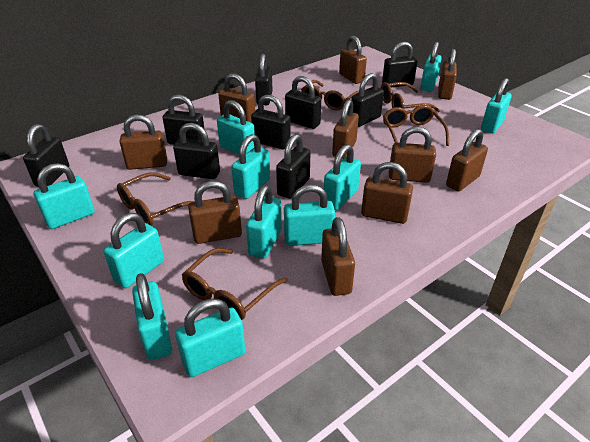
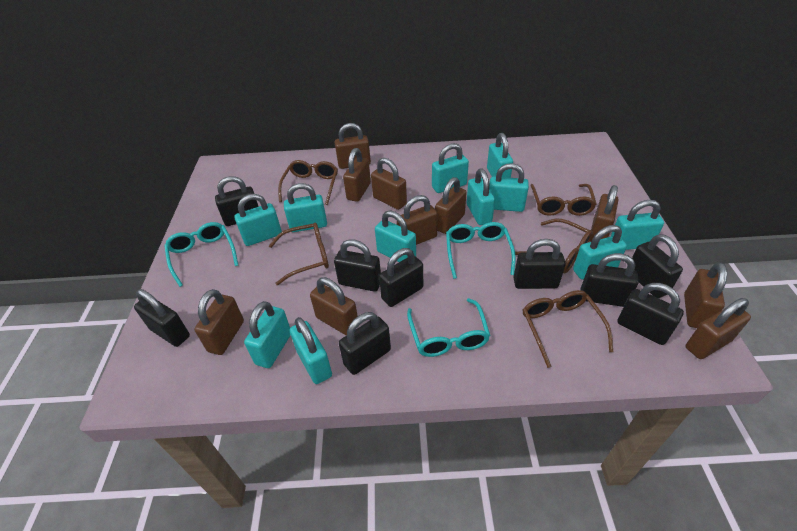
turquoise glasses: 0 -> 3

